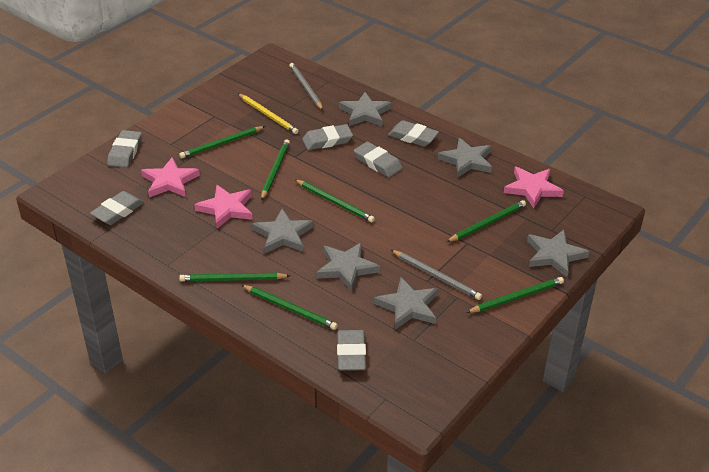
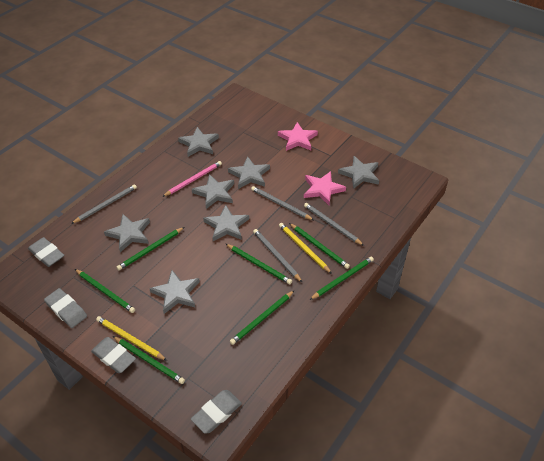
grey eraser: 6 -> 4
grey pencil: 2 -> 4
grey star: 6 -> 7
pink pencil: 0 -> 1
pink star: 3 -> 2
yellow pencil: 1 -> 2

